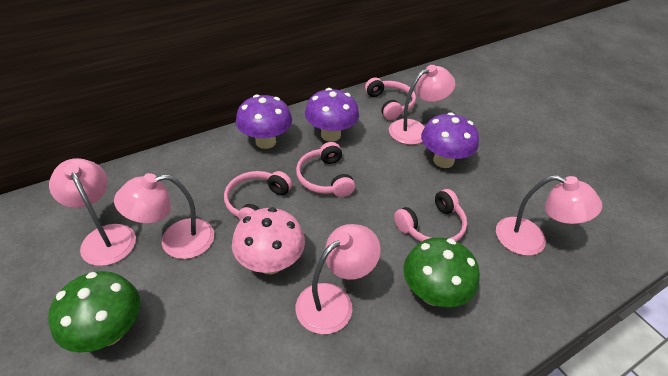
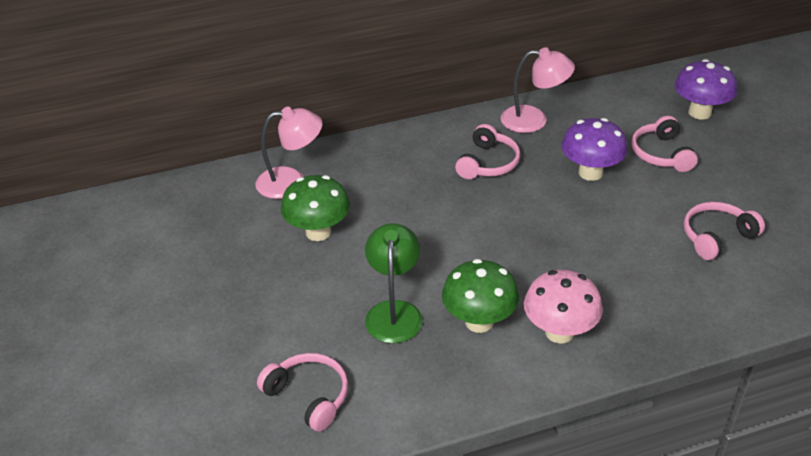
green lamp: 0 -> 1
pink lamp: 5 -> 2
purple mushroom: 3 -> 2

